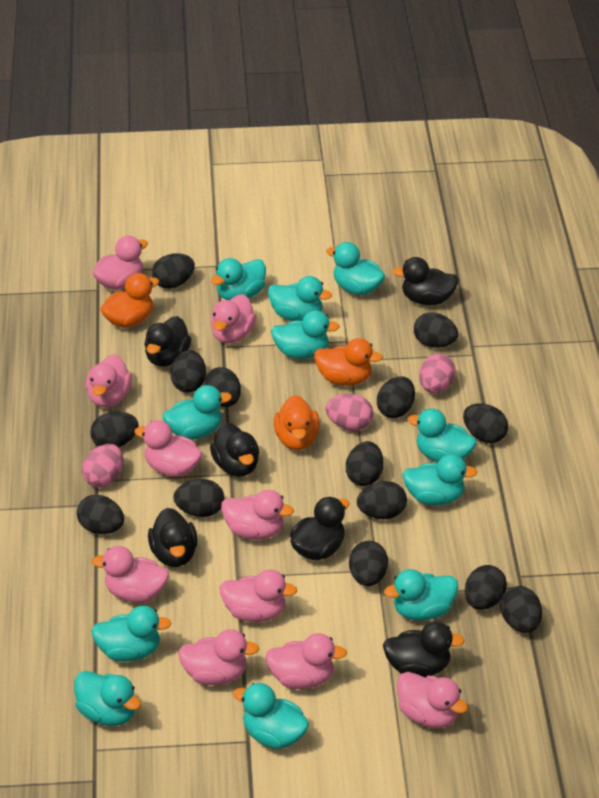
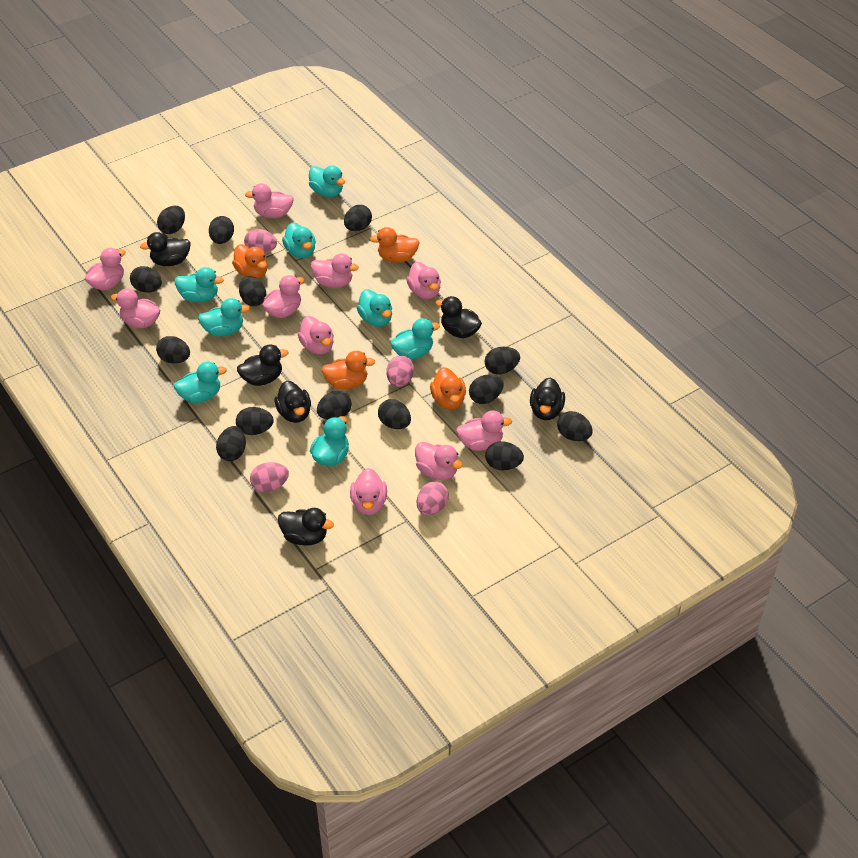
orange duck: 3 -> 4
pink egg: 3 -> 4
turquoise duck: 11 -> 8

